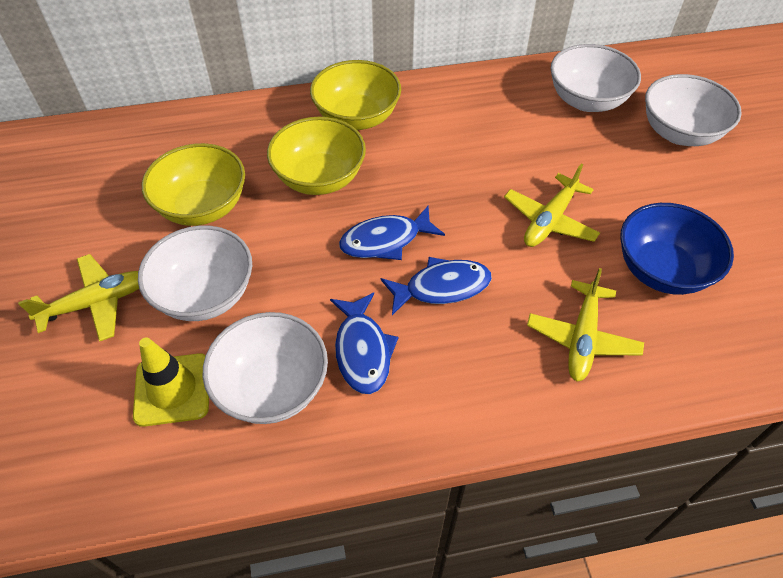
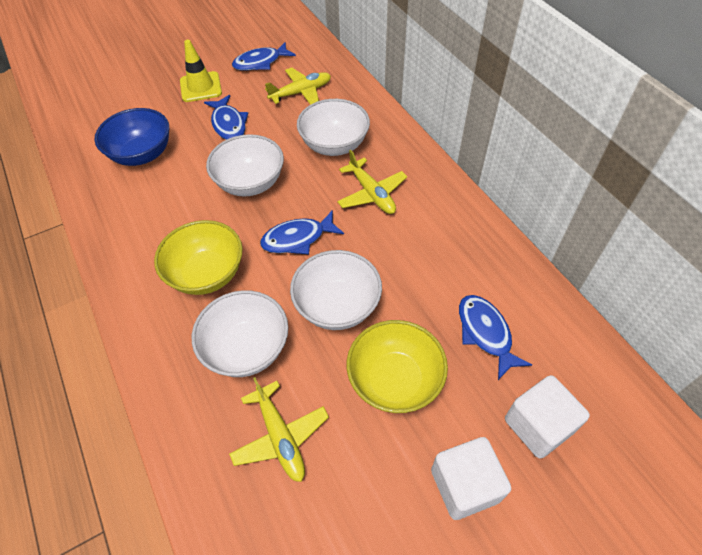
blue fish: 3 -> 4
white cube: 0 -> 2
yellow bowl: 3 -> 2

